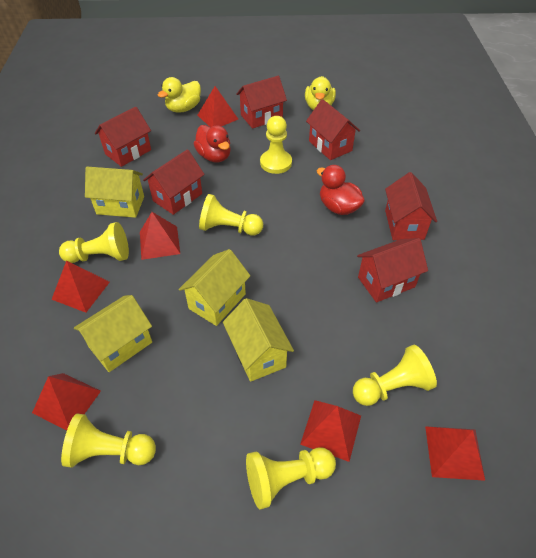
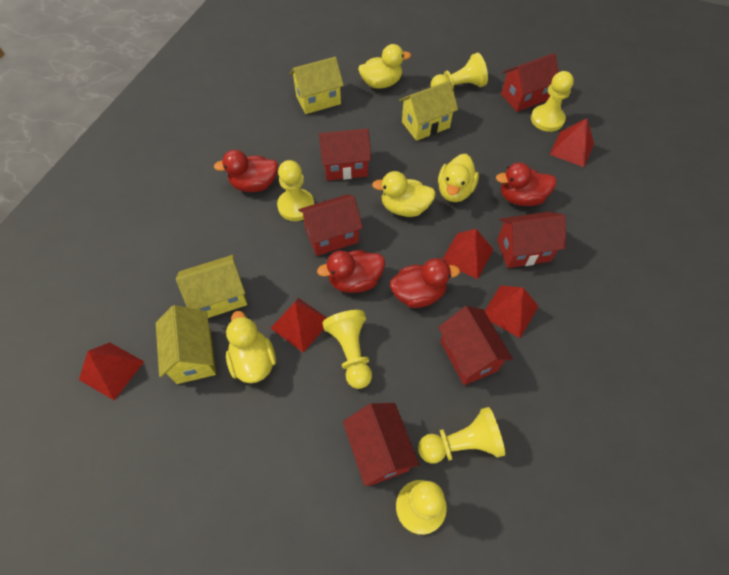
red duck: 2 -> 4
red pyramid: 6 -> 5
yellow duck: 2 -> 4

